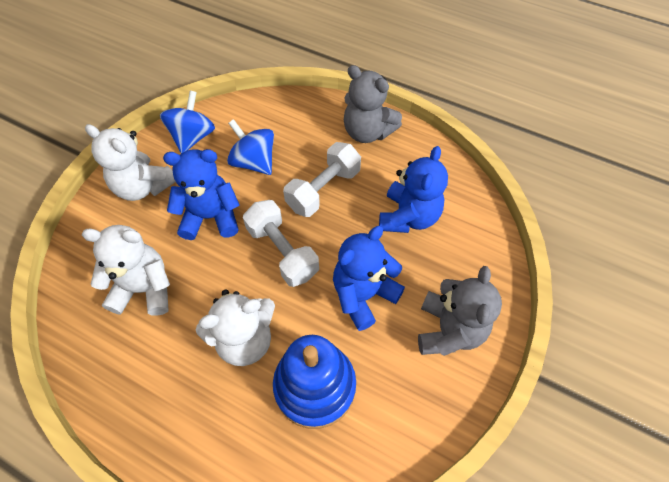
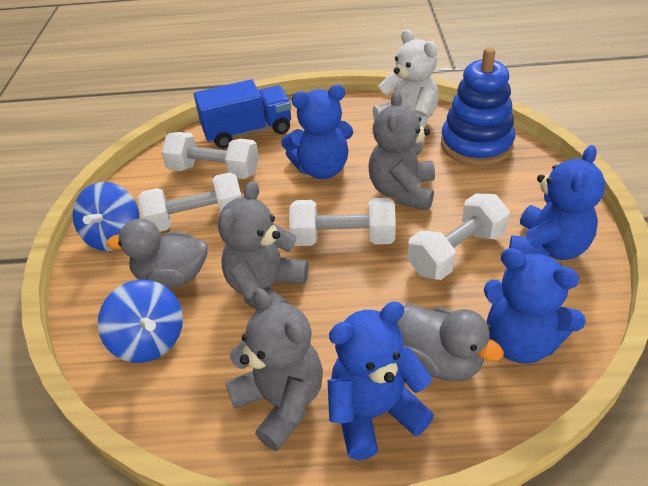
blue teddy bear: 3 -> 4
blue truck: 0 -> 1
grey duck: 0 -> 2
grey teddy bear: 2 -> 3
white dumbbell: 2 -> 4
white teddy bear: 3 -> 1

